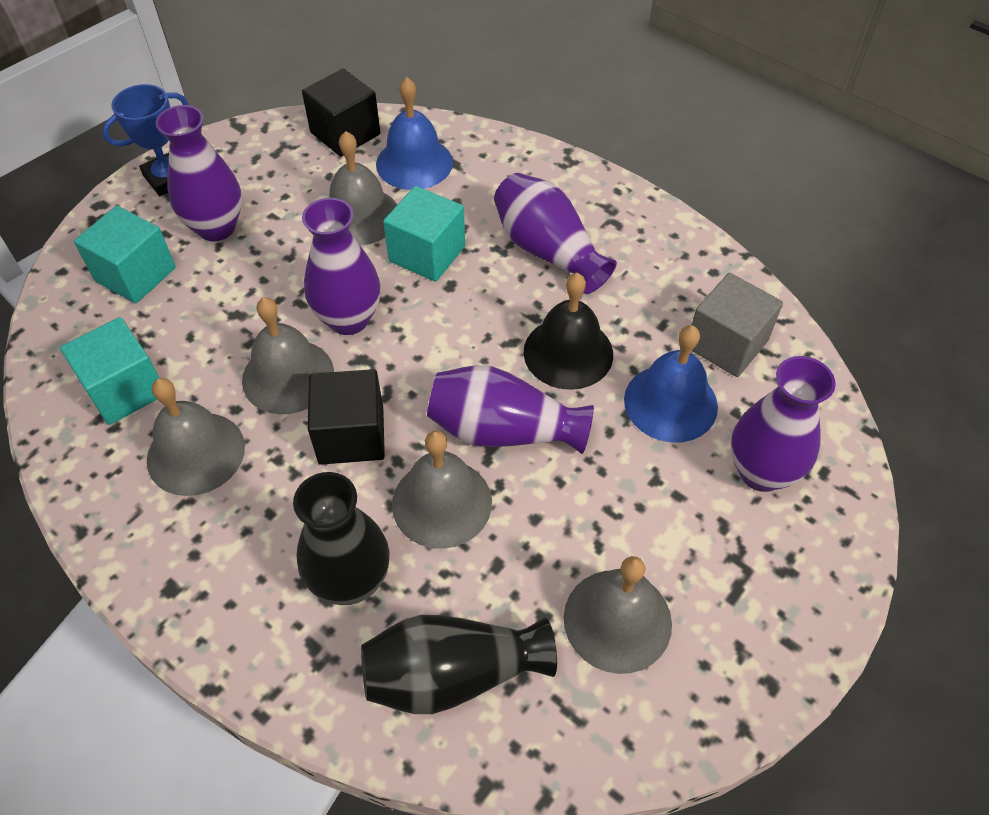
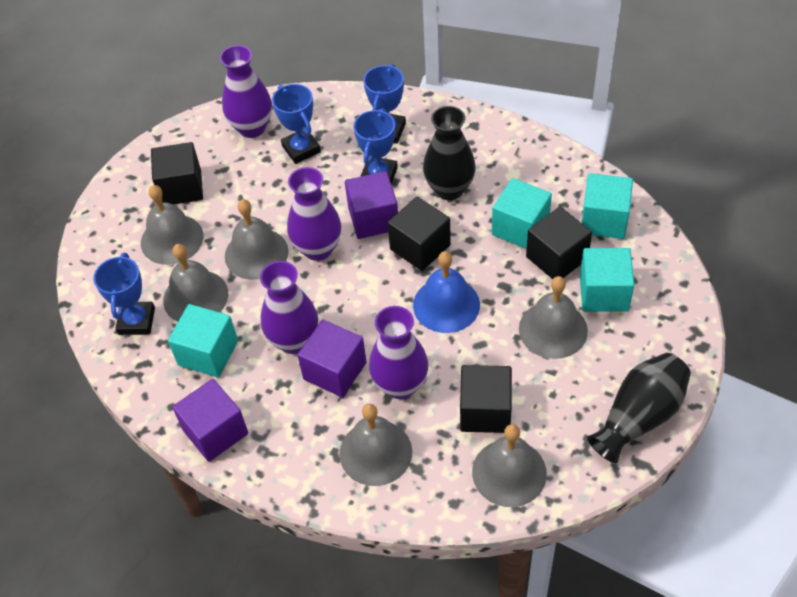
black bell: 1 -> 0
black cube: 2 -> 4
blue bell: 2 -> 1
blue trophy: 1 -> 4
grey bell: 5 -> 6
grey cube: 1 -> 0
purple cube: 0 -> 3
purple vase: 5 -> 4
turquoise cube: 3 -> 4

